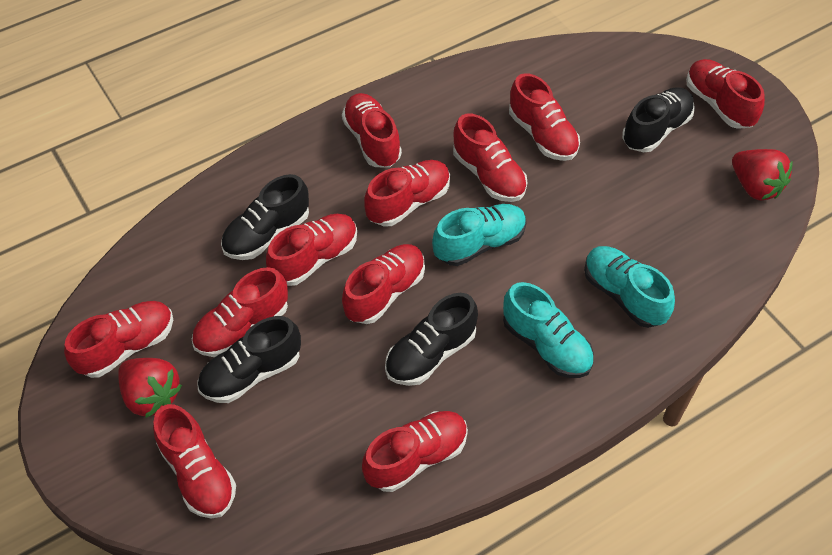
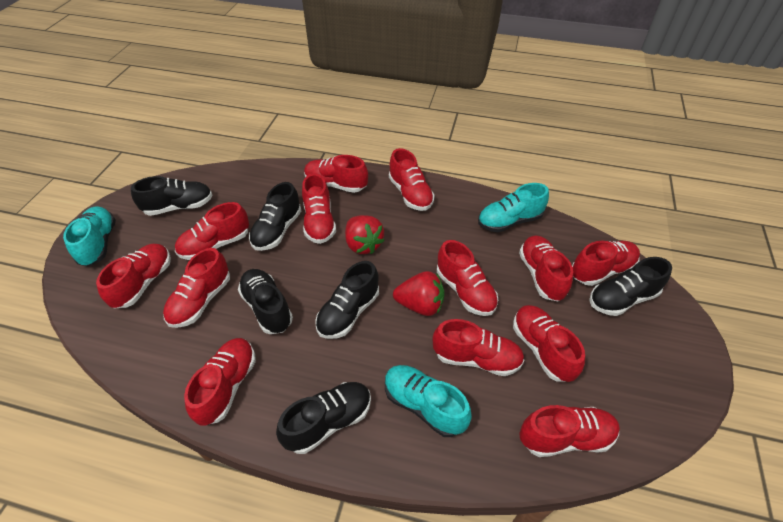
black shoe: 4 -> 6
red shoe: 11 -> 13

